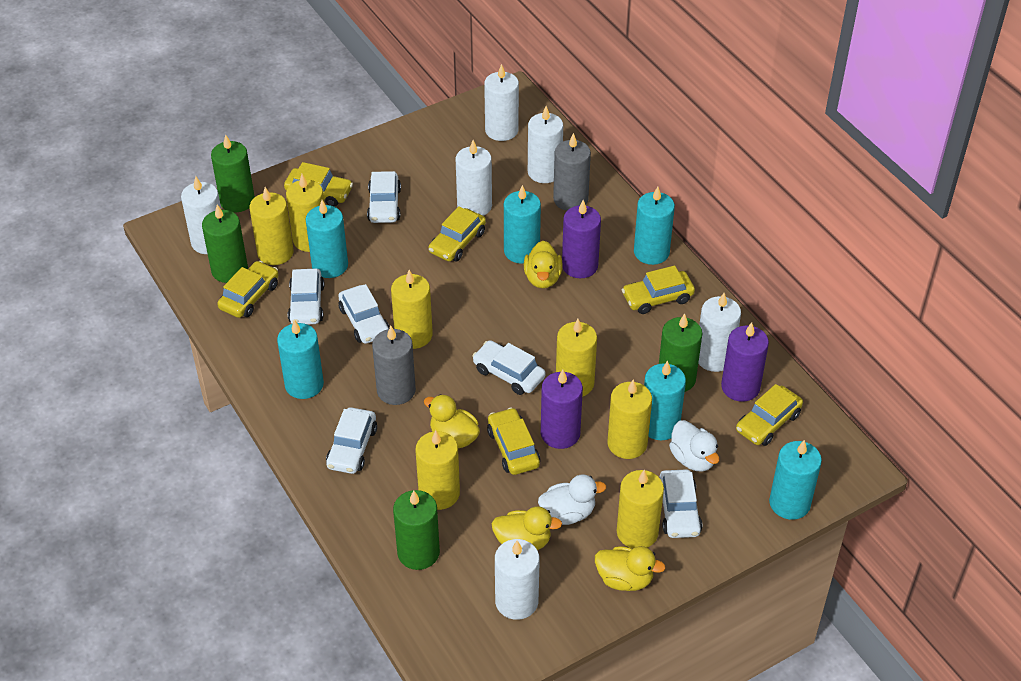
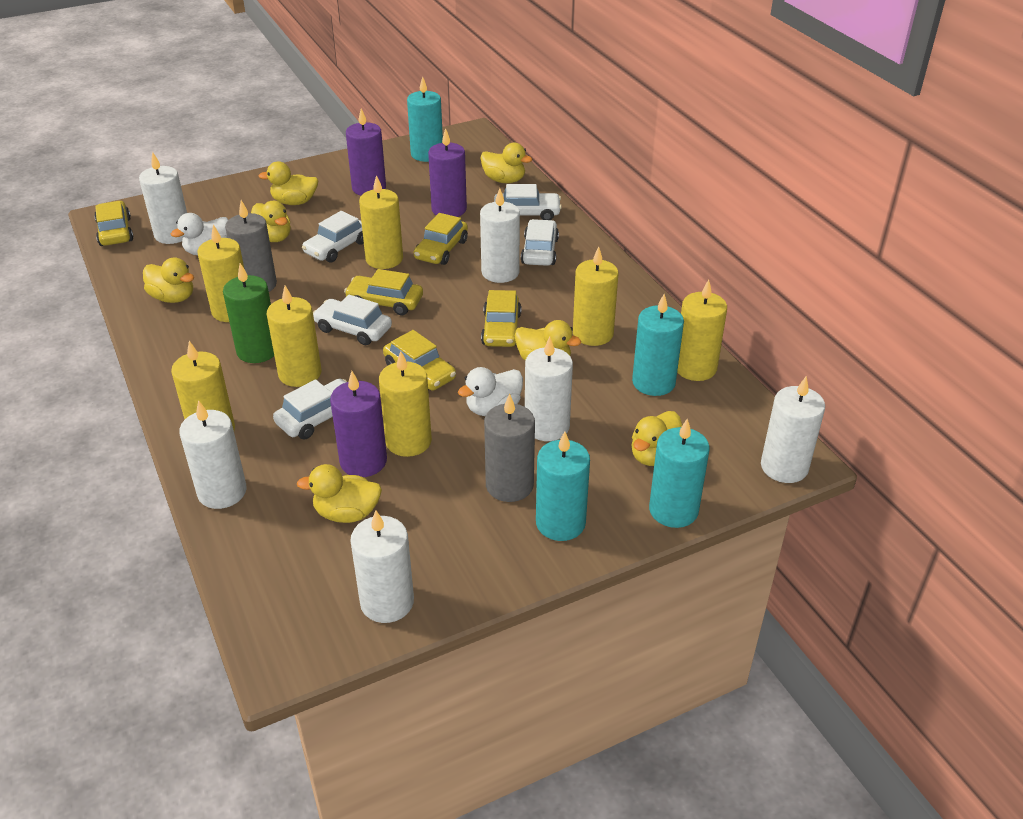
green candle: 4 -> 1
turquoise candle: 6 -> 4
white car: 6 -> 5
yellow car: 6 -> 5
yellow duck: 4 -> 7

